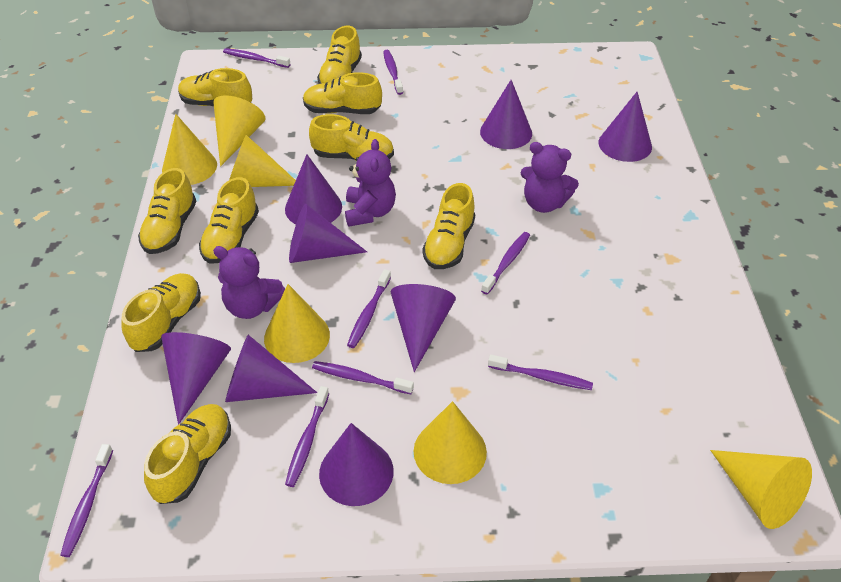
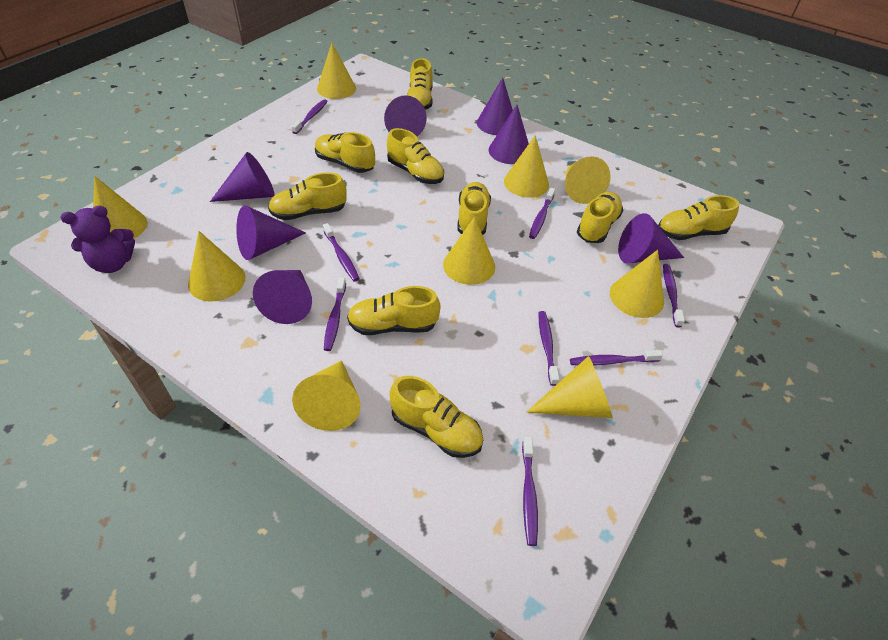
purple cone: 8 -> 7
purple teddy bear: 3 -> 1
yellow cone: 6 -> 9

